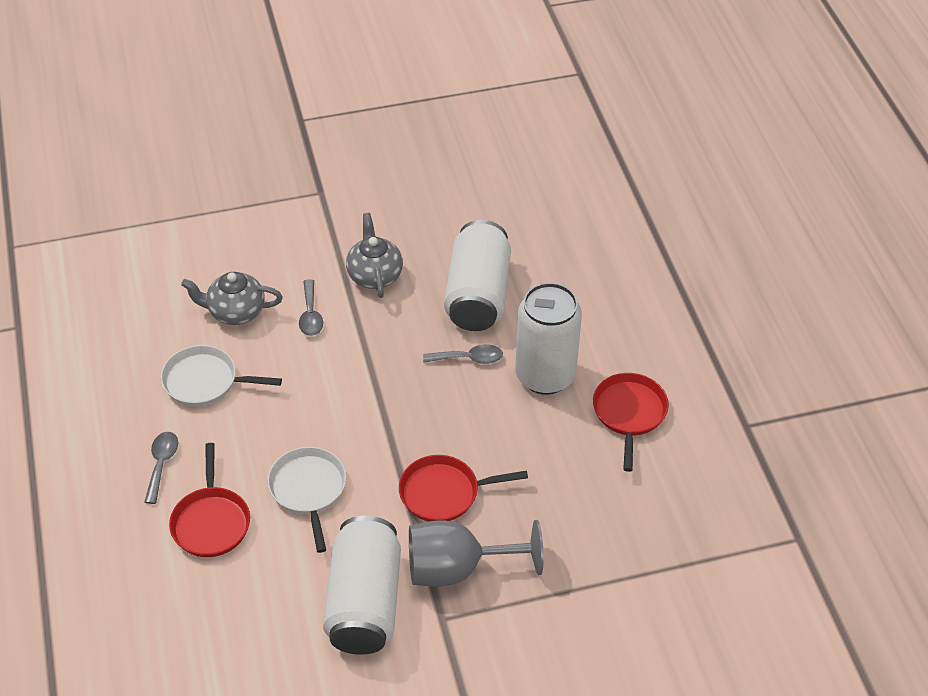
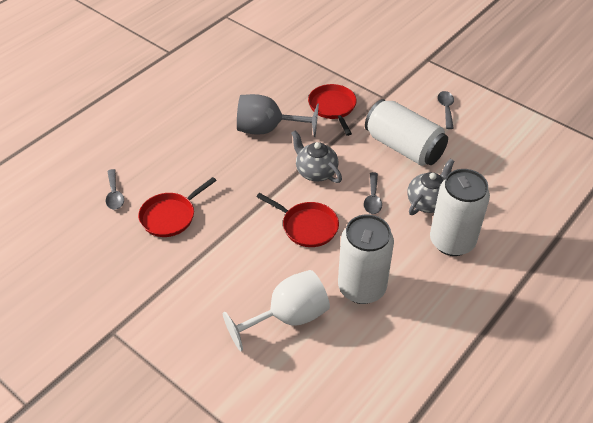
white goblet: 0 -> 1
white pan: 2 -> 0

